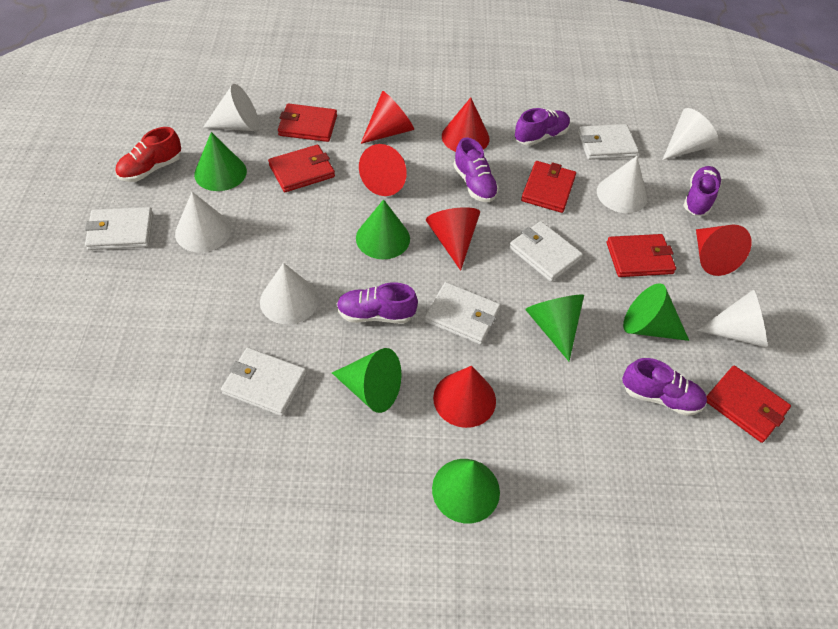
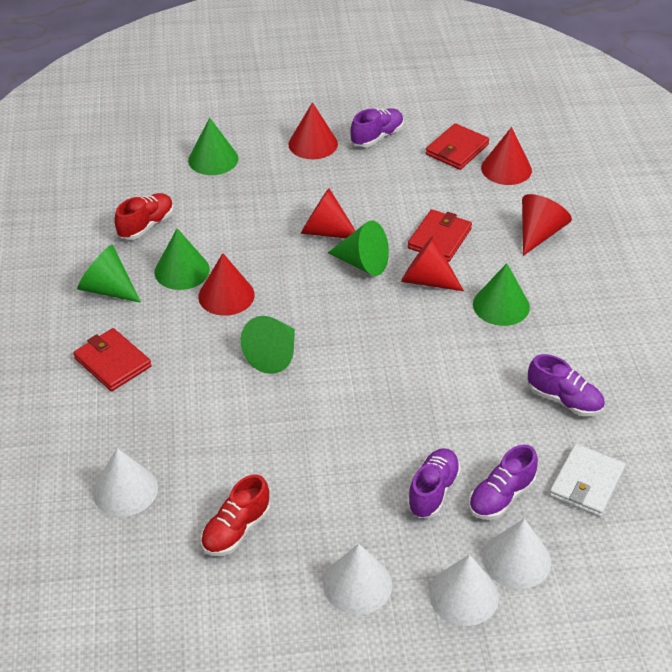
purple shoe: 5 -> 4
red shoe: 1 -> 2
red wallet: 5 -> 3
white cone: 6 -> 4
white wallet: 5 -> 1

